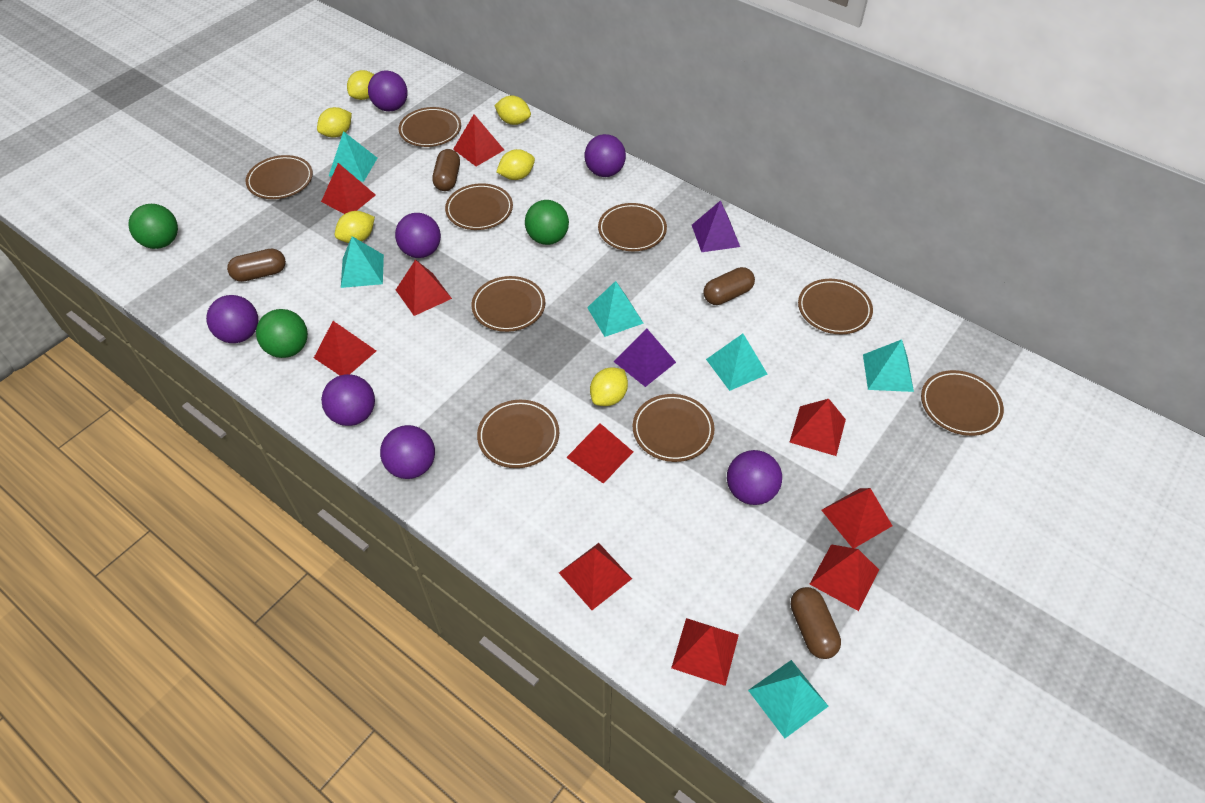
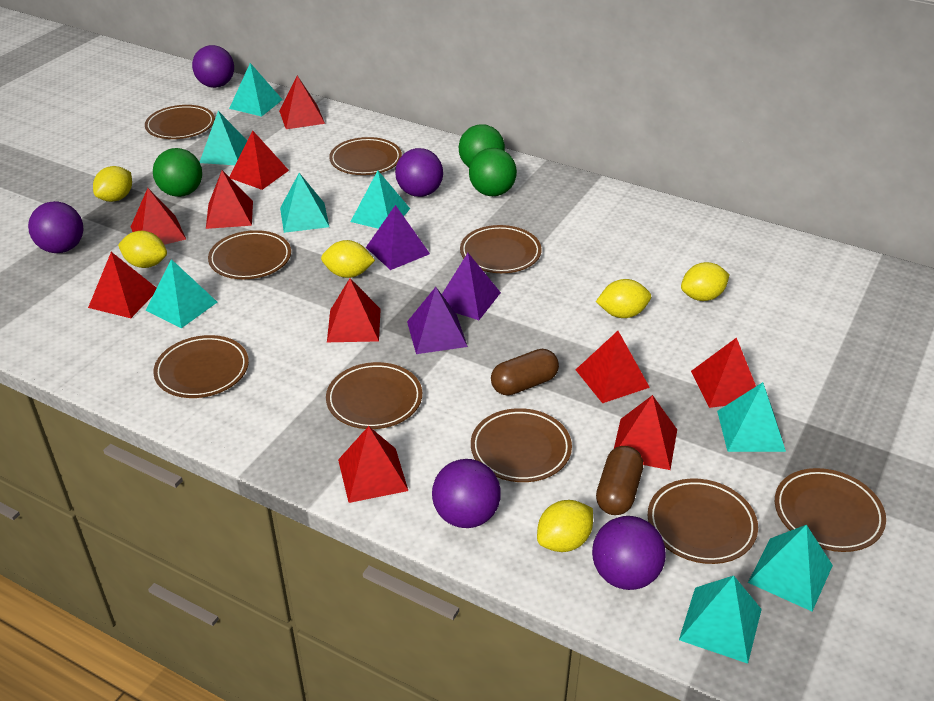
brown capsule: 4 -> 2
purple ball: 7 -> 5
purple pyramid: 2 -> 3
turquoise pyramid: 6 -> 8

